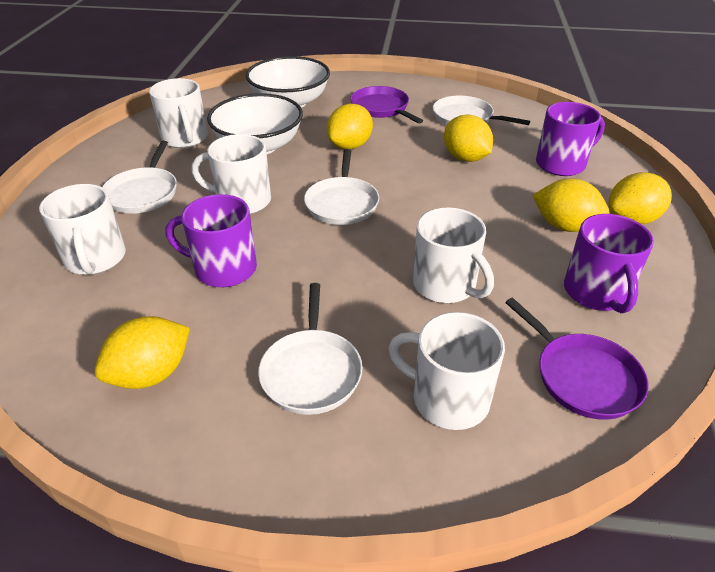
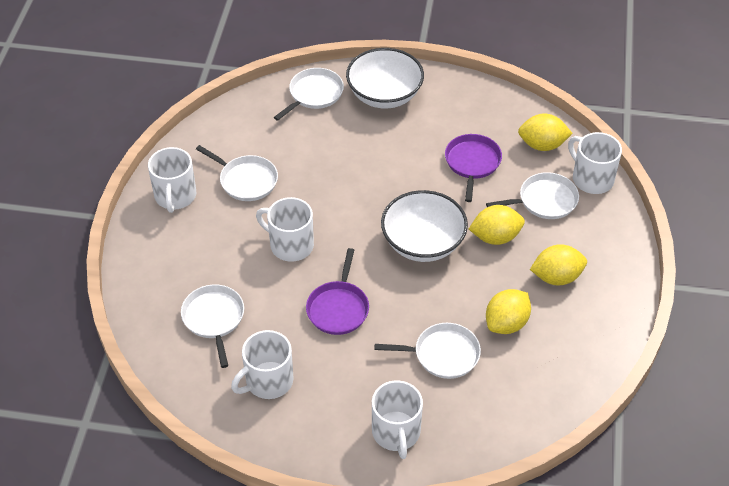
purple mug: 3 -> 0
white pan: 4 -> 5
yellow lemon: 5 -> 4

